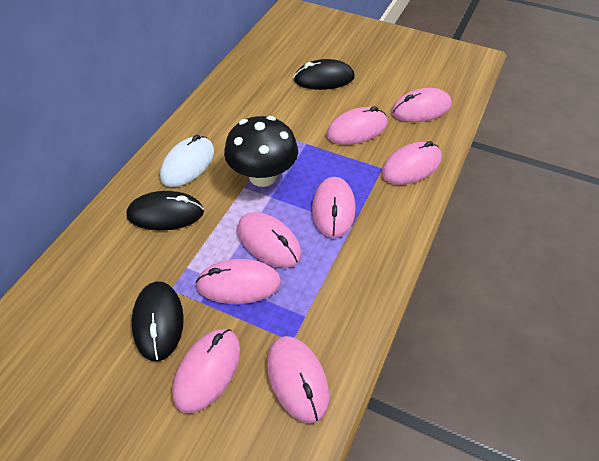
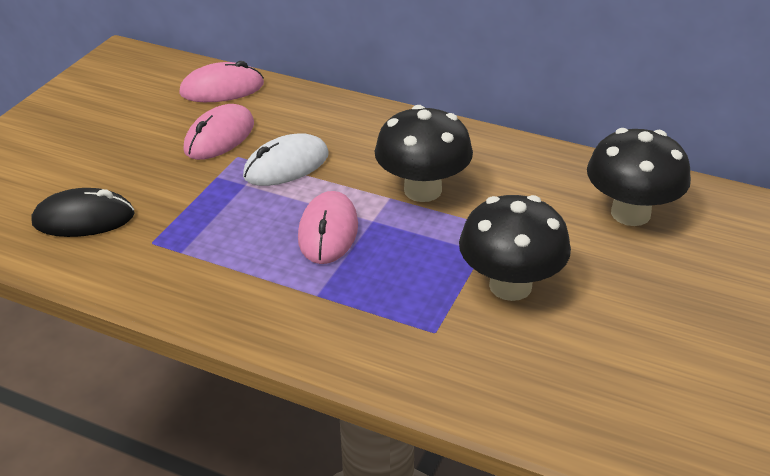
black mouse: 3 -> 1
black mushroom: 1 -> 3
pink mouse: 8 -> 3

